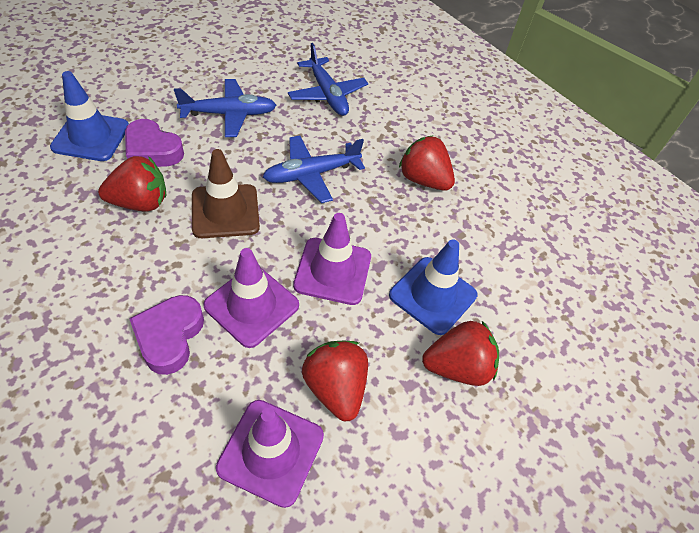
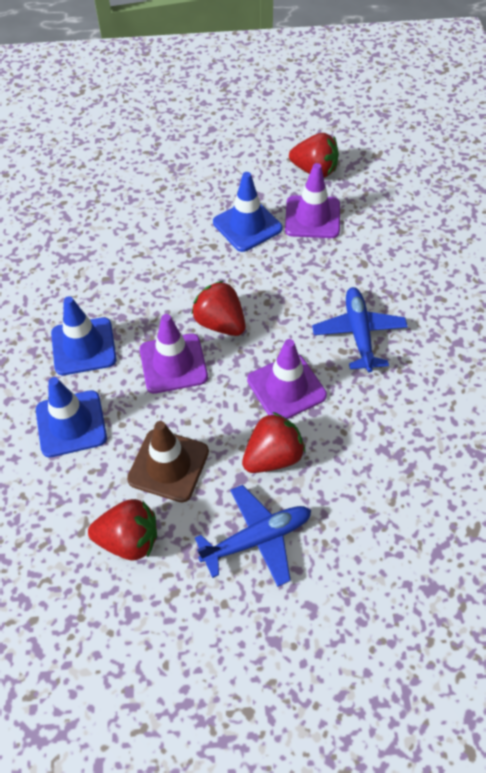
blue plane: 3 -> 2
blue traffic cone: 2 -> 3
purple heart: 2 -> 0

